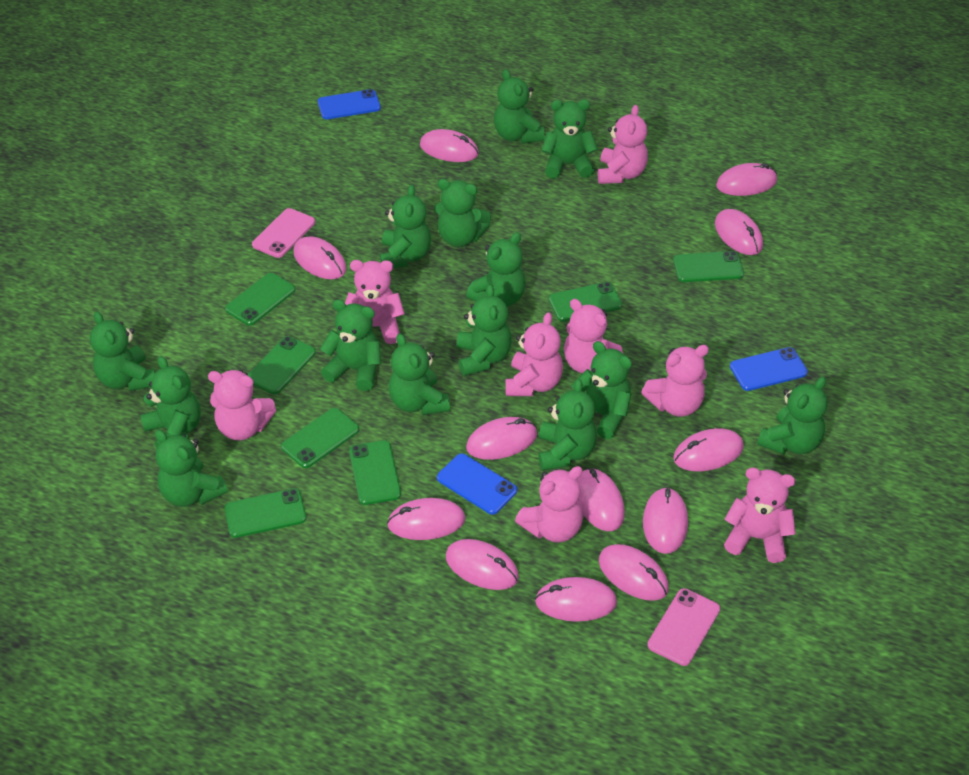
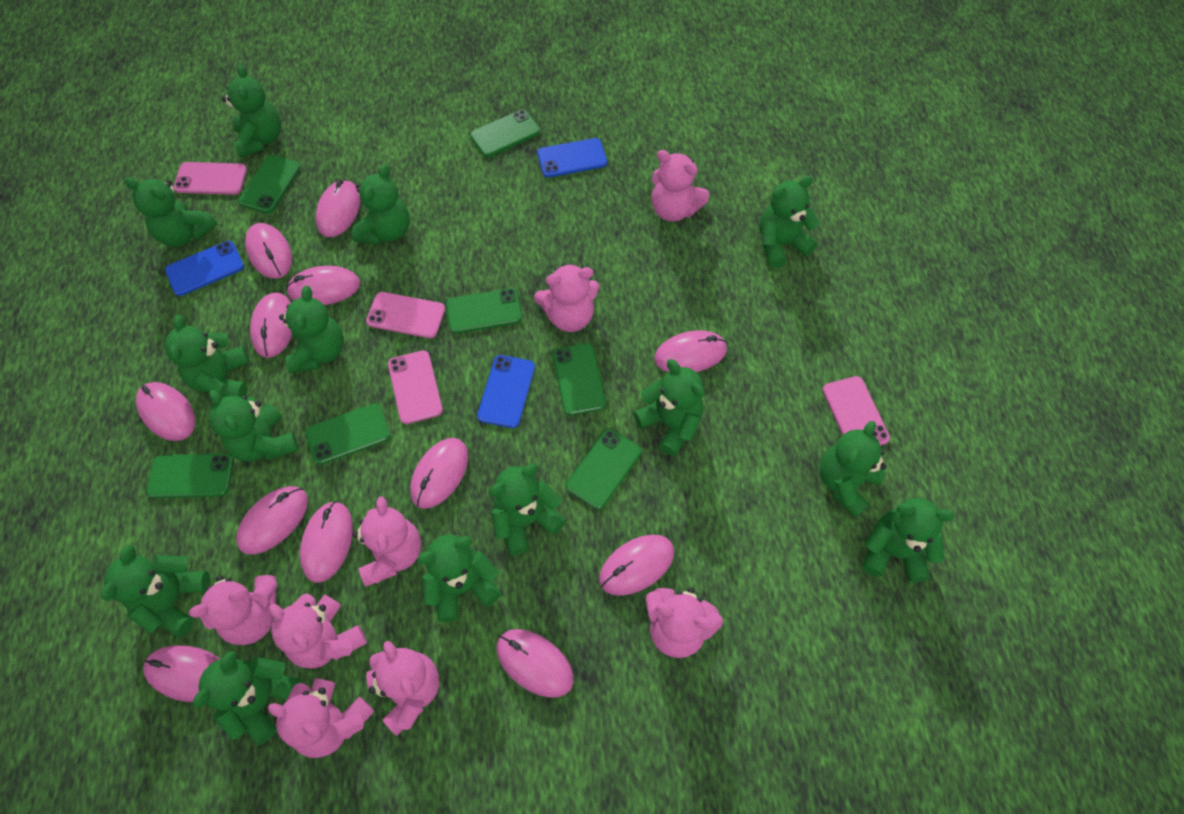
pink phone: 2 -> 4

